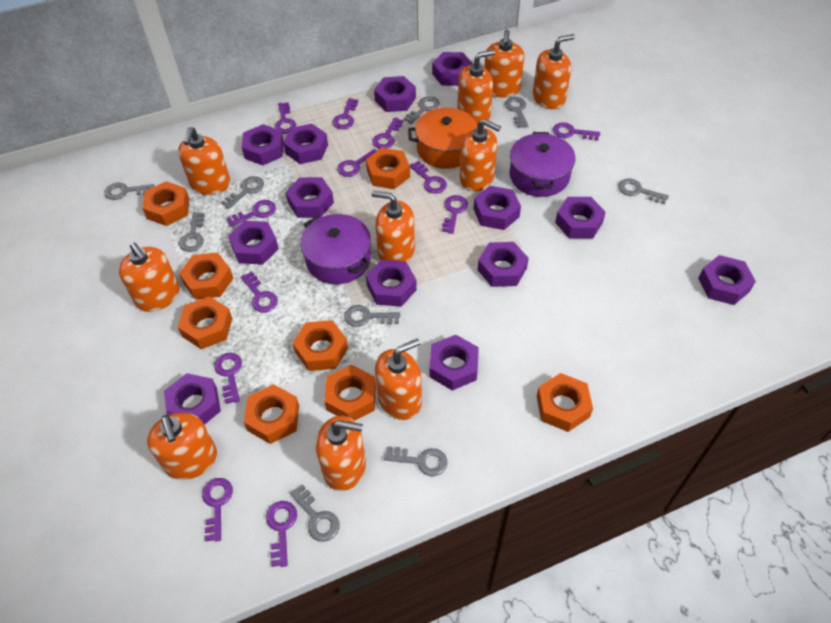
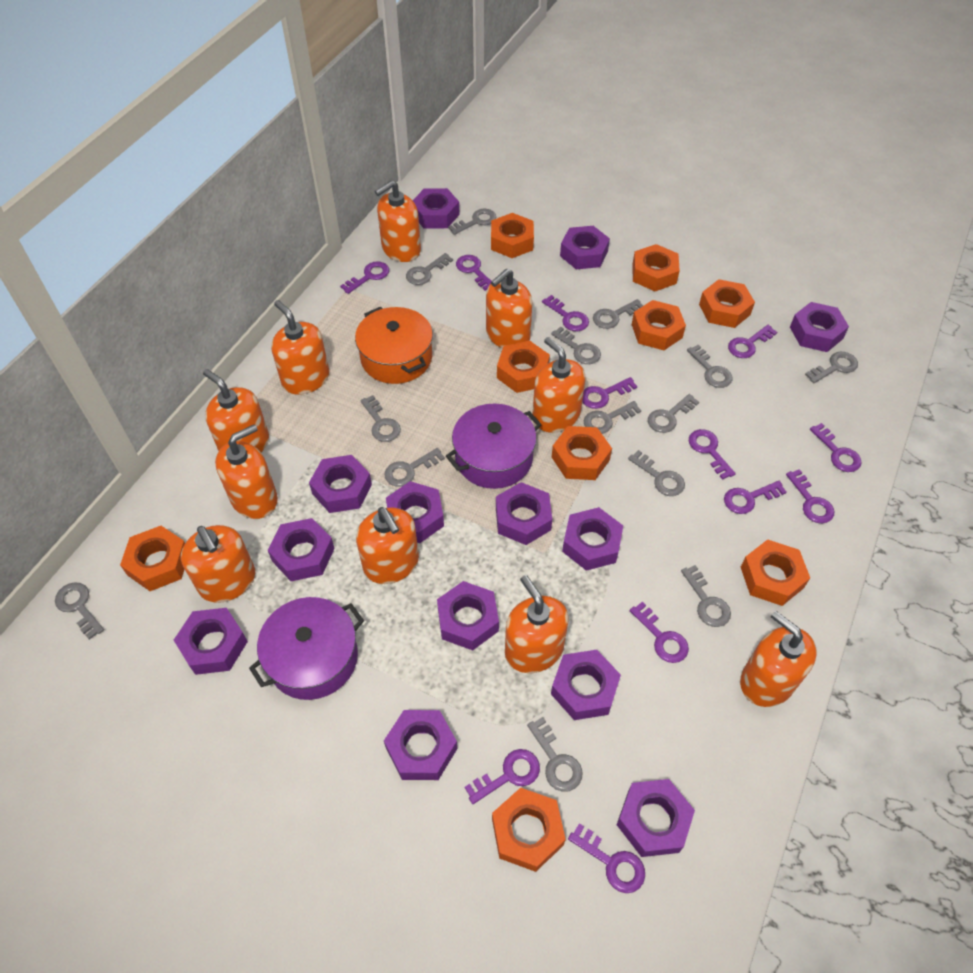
grey key: 9 -> 14
orange nut: 8 -> 9

